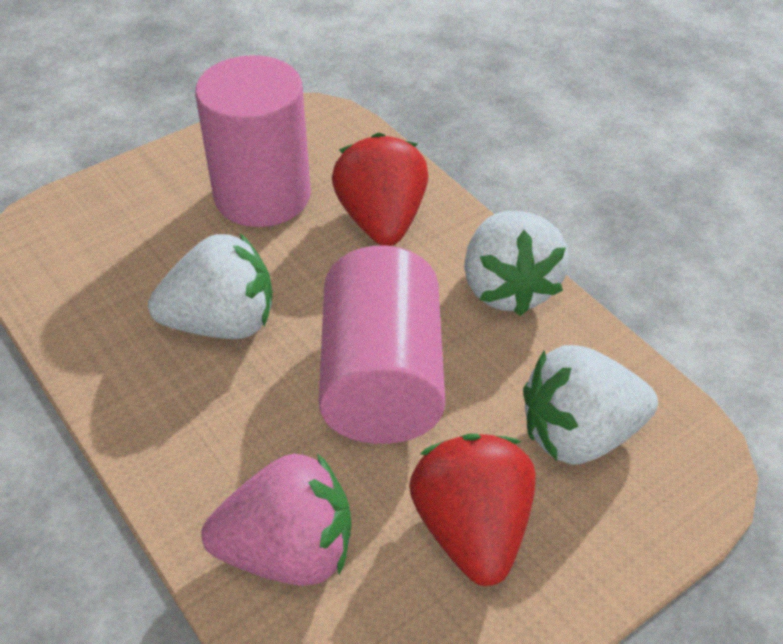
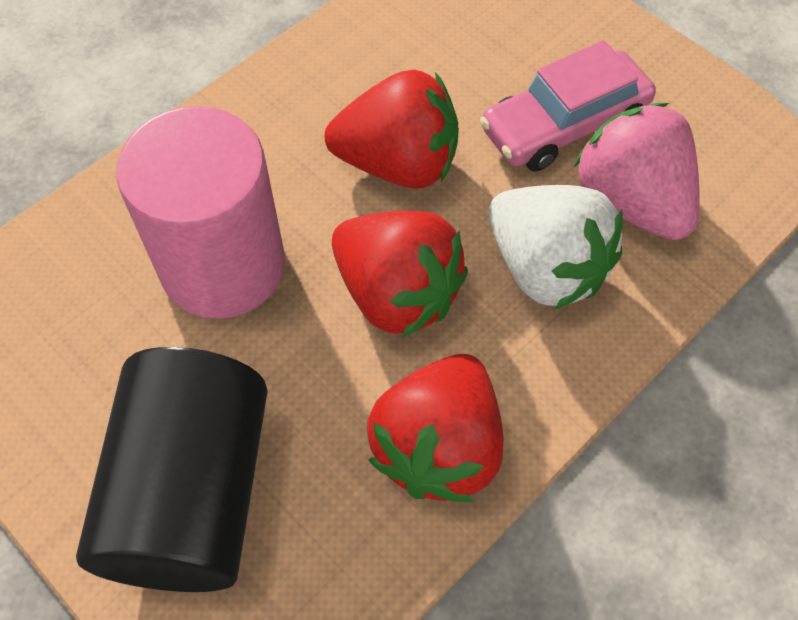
black cylinder: 0 -> 1
pink car: 0 -> 1
pink cylinder: 2 -> 1
red strawberry: 2 -> 3
white strawberry: 3 -> 1

